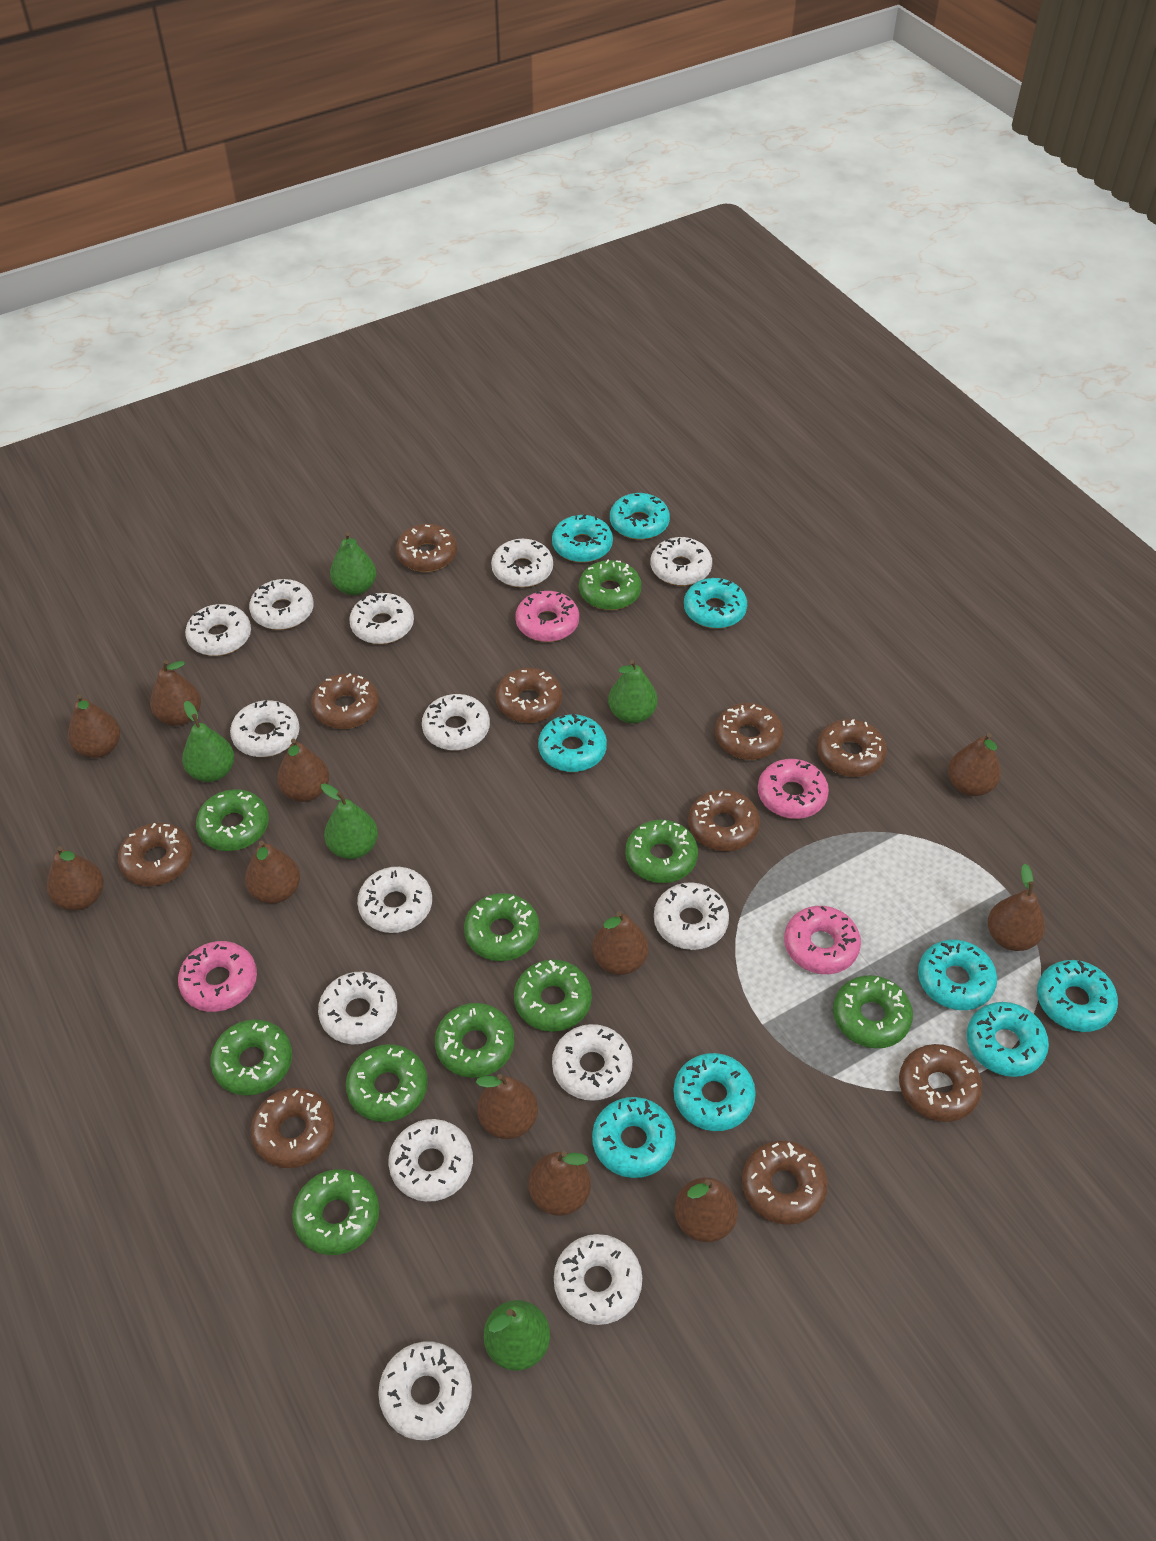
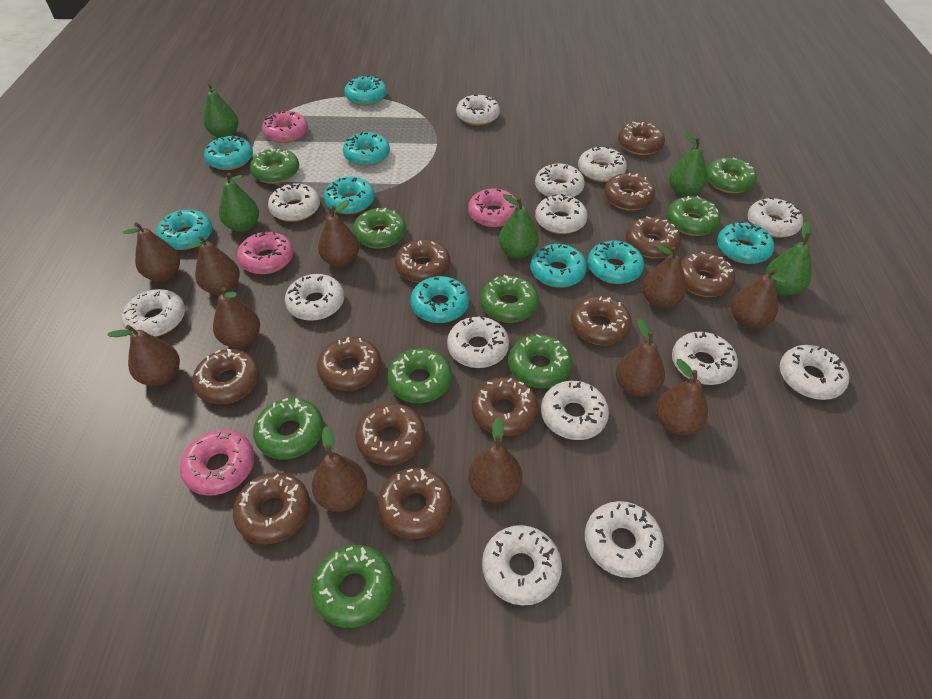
brown donut: 10 -> 12
green donut: 10 -> 9

